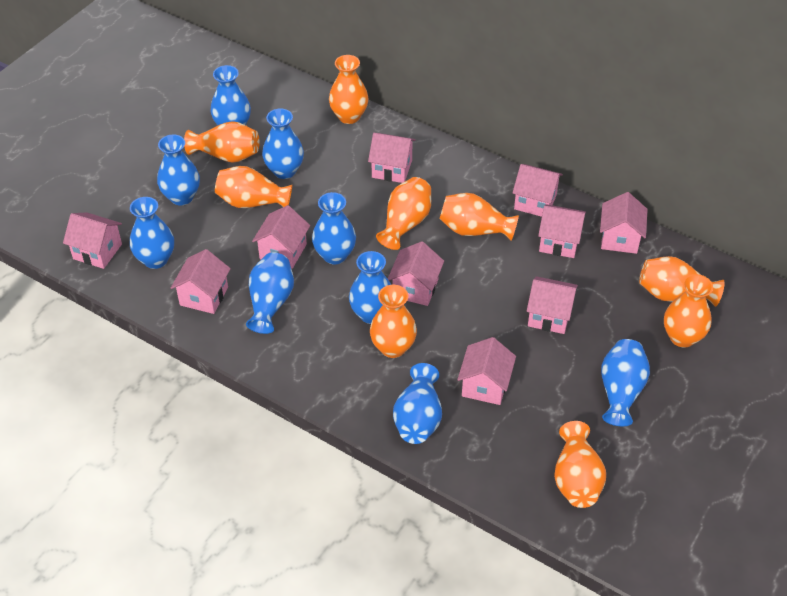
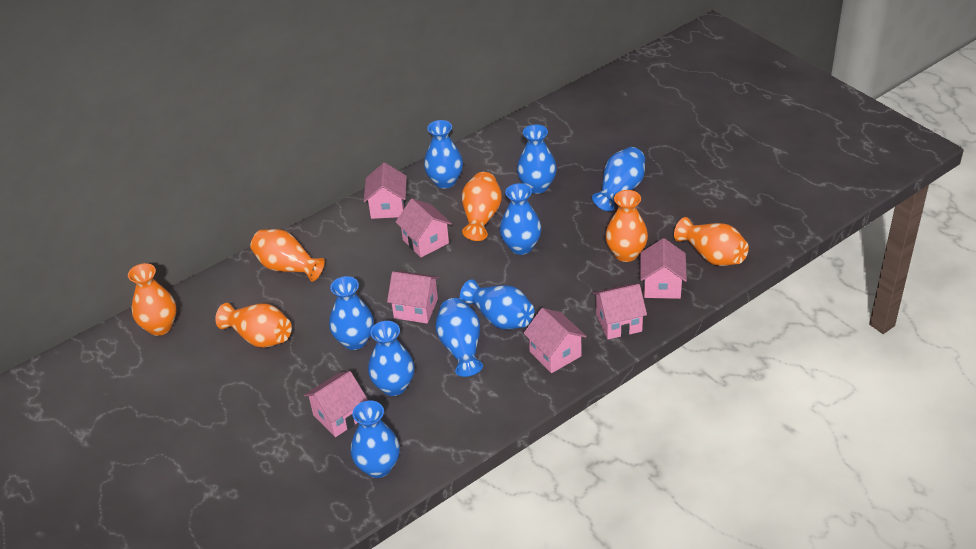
orange vase: 9 -> 6
pink house: 10 -> 7

